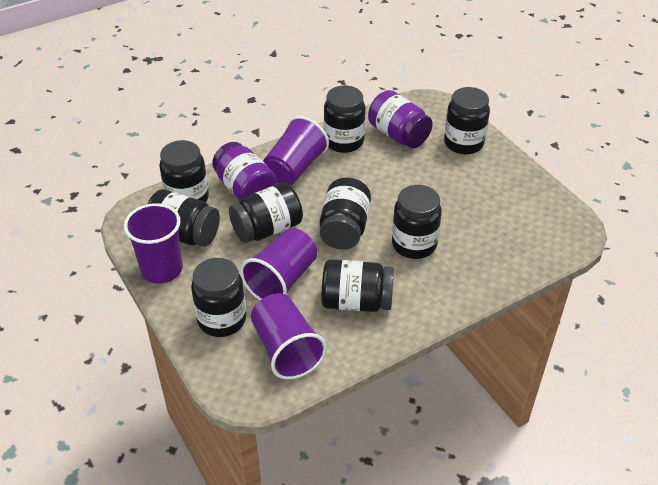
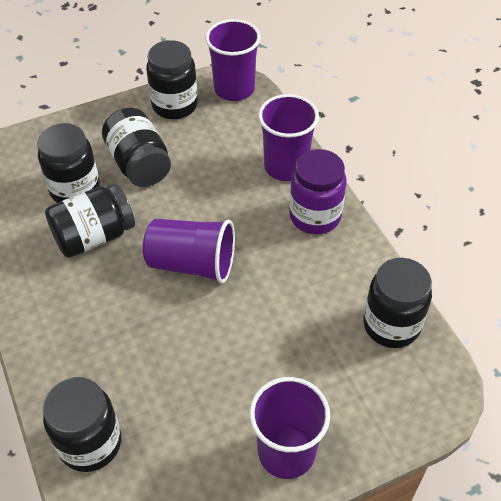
black jar: 9 -> 6
purple jar: 2 -> 1

